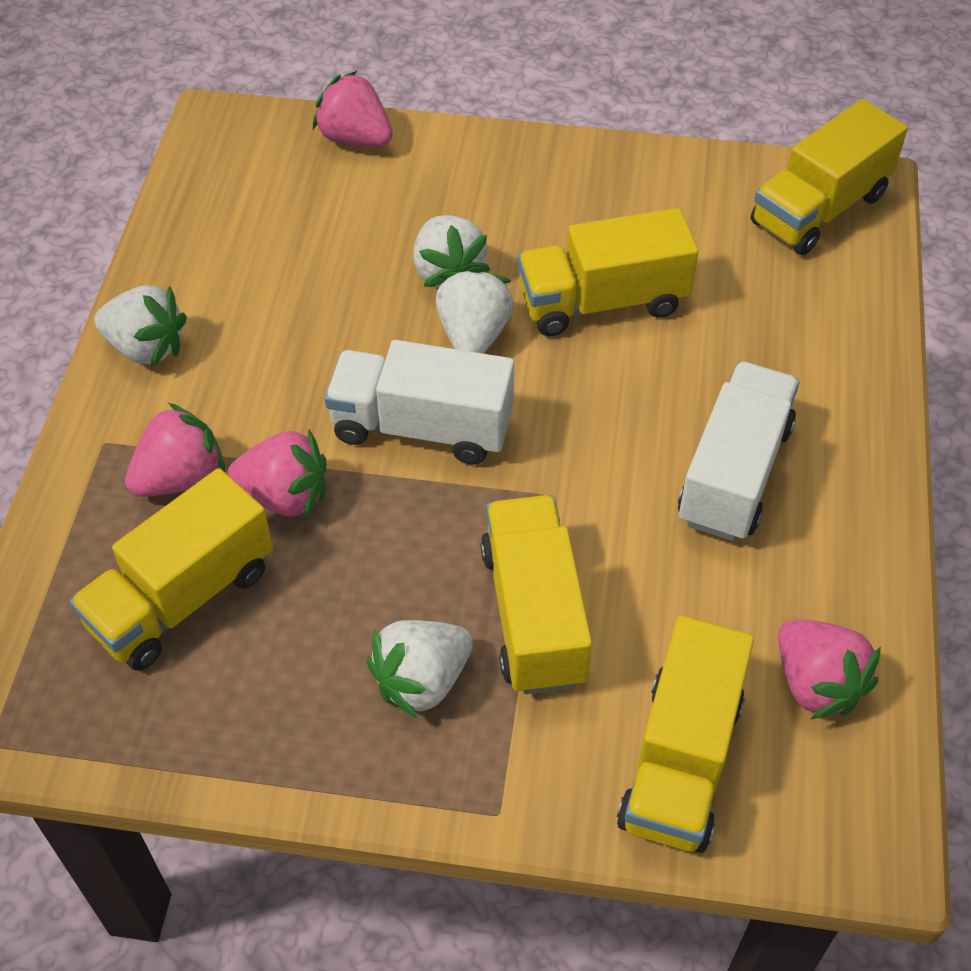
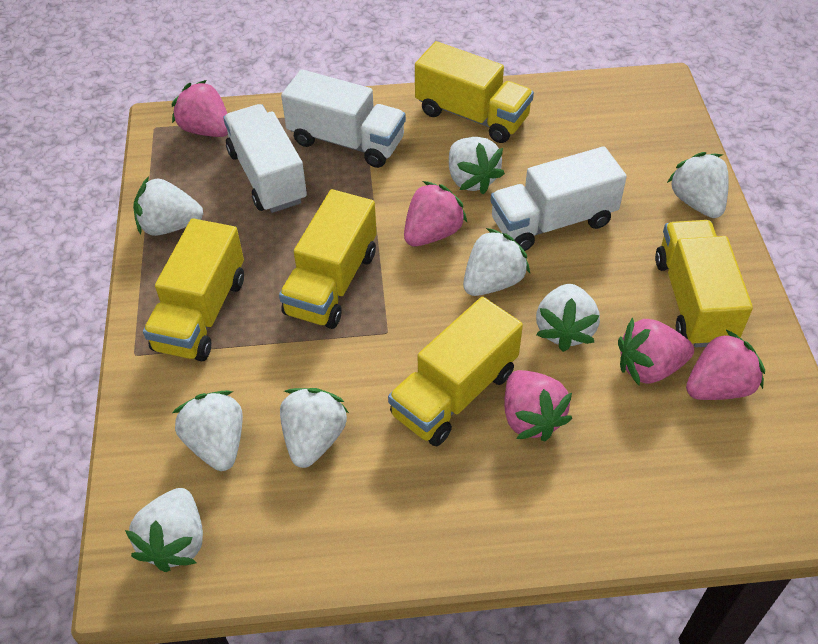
pink strawberry: 4 -> 5
white strawberry: 4 -> 8
white truck: 2 -> 3

